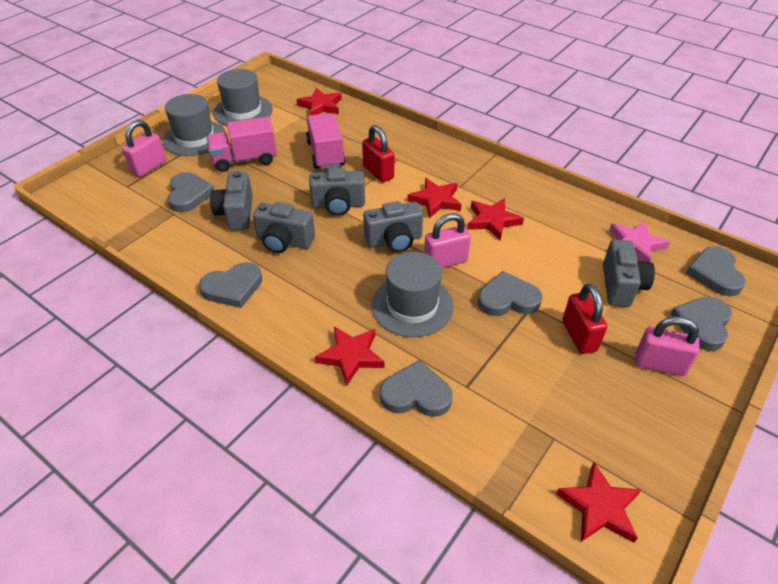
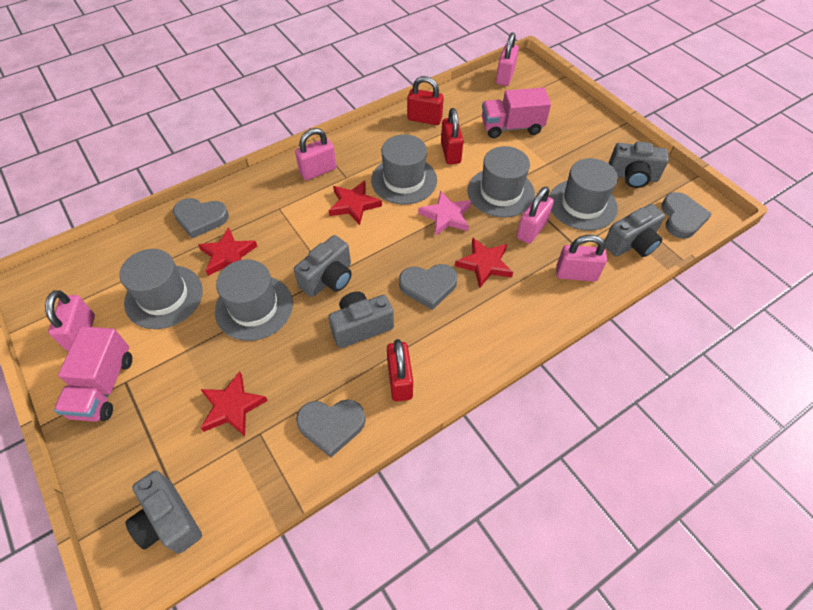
grey hat: 3 -> 5
grey heart: 6 -> 4
pink padlock: 3 -> 5
red padlock: 2 -> 3
red star: 5 -> 4

